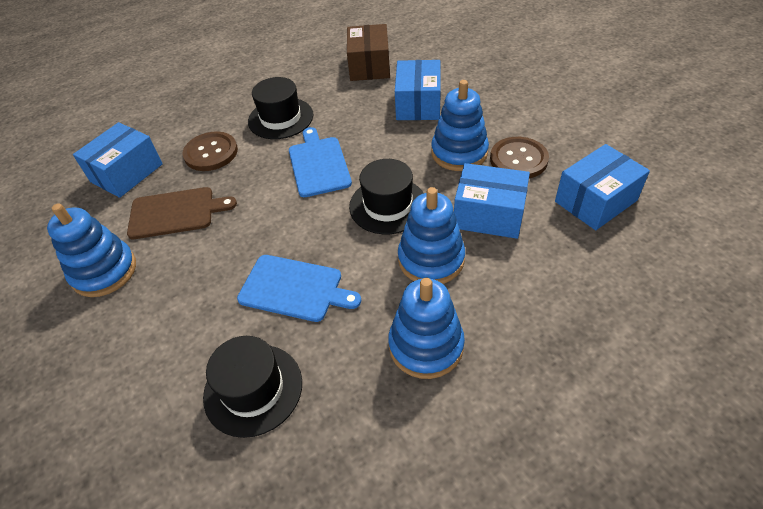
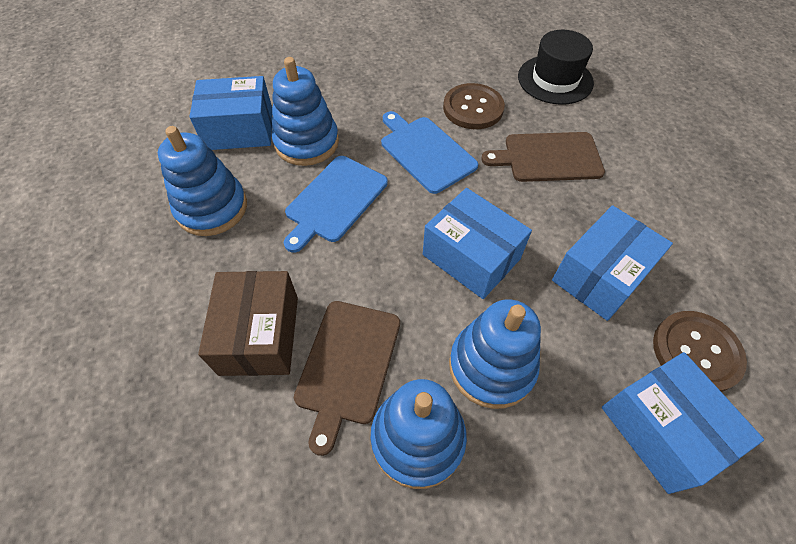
black hat: 3 -> 1
brown cutting board: 1 -> 2

